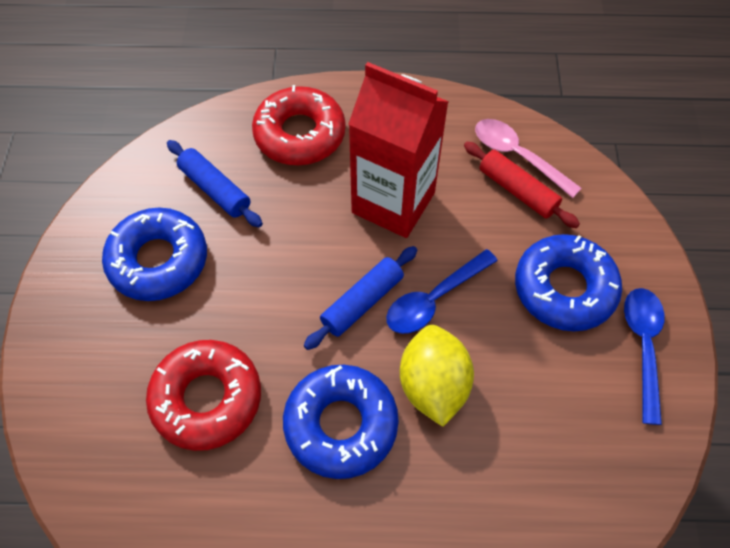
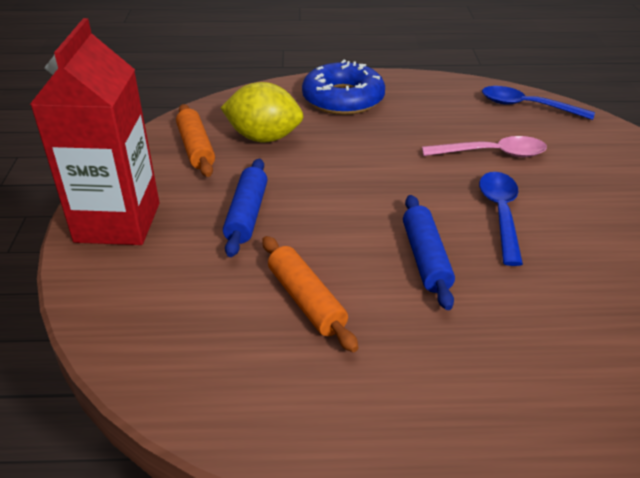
blue donut: 3 -> 1
orange rolling pin: 0 -> 2
red donut: 2 -> 0
red rolling pin: 1 -> 0

